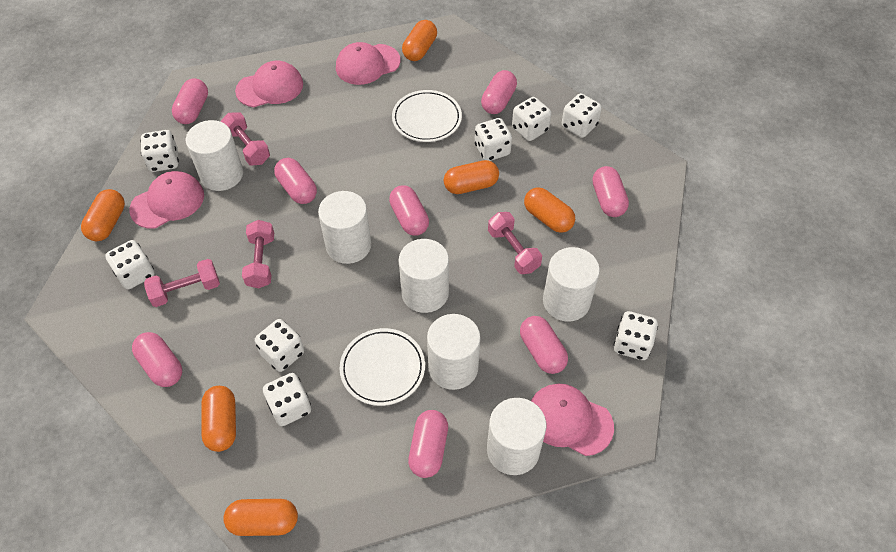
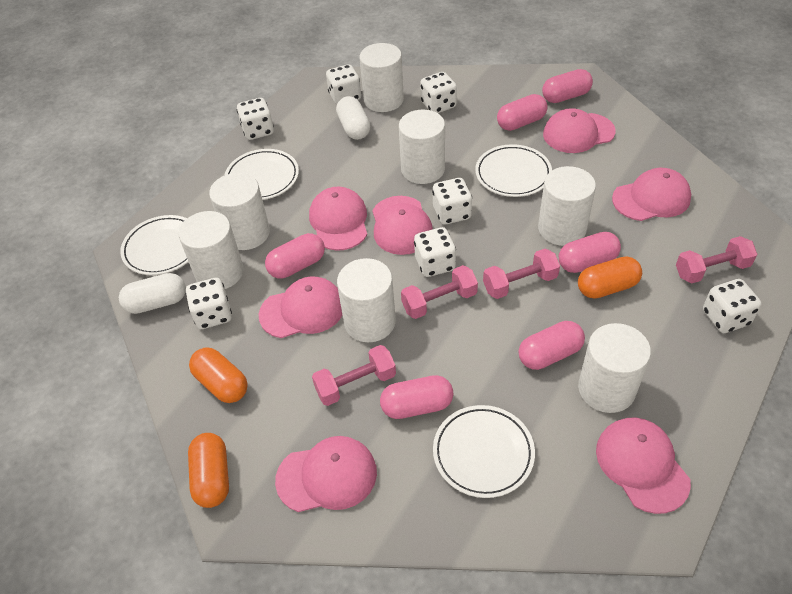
orange capsule: 6 -> 3
pink cap: 4 -> 7
pink capsule: 8 -> 6
white capsule: 0 -> 2
white cylinder: 6 -> 7
white dice: 8 -> 7
white plate: 2 -> 4

